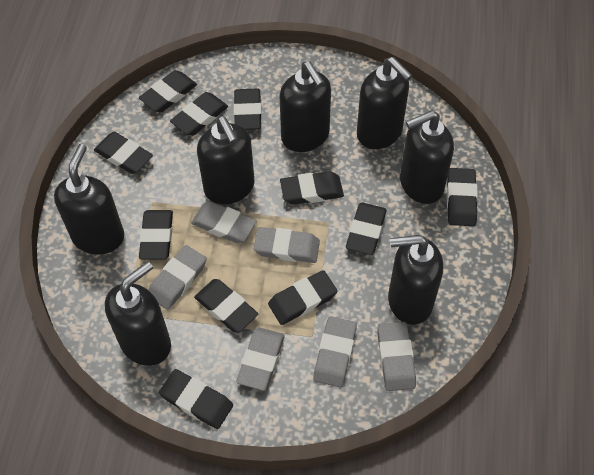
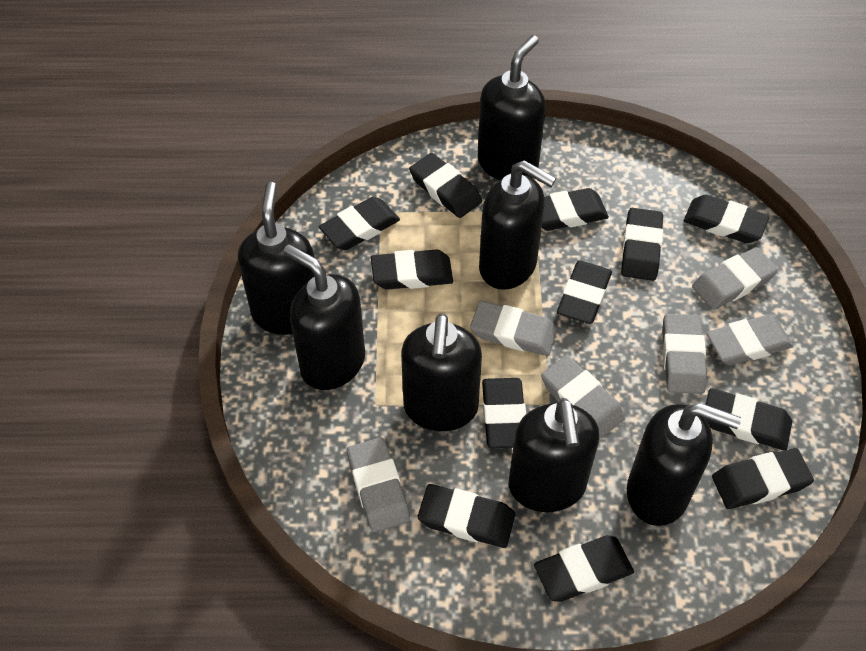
black eraser: 11 -> 12

